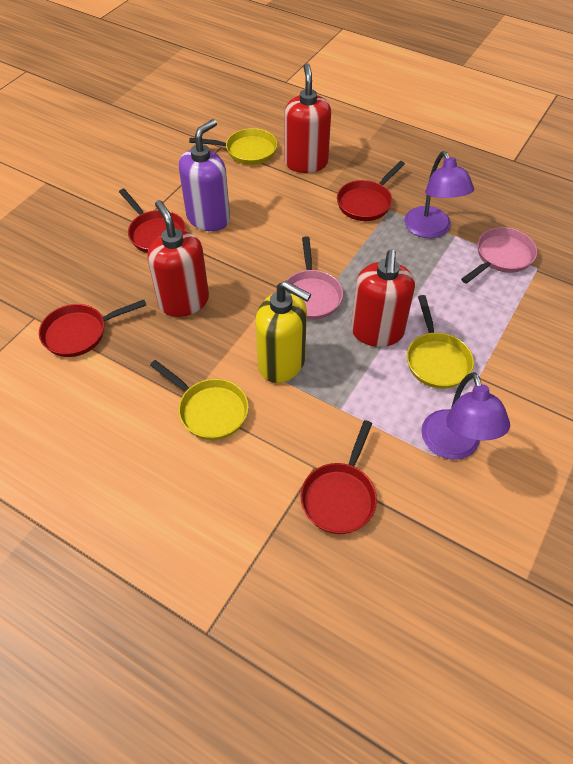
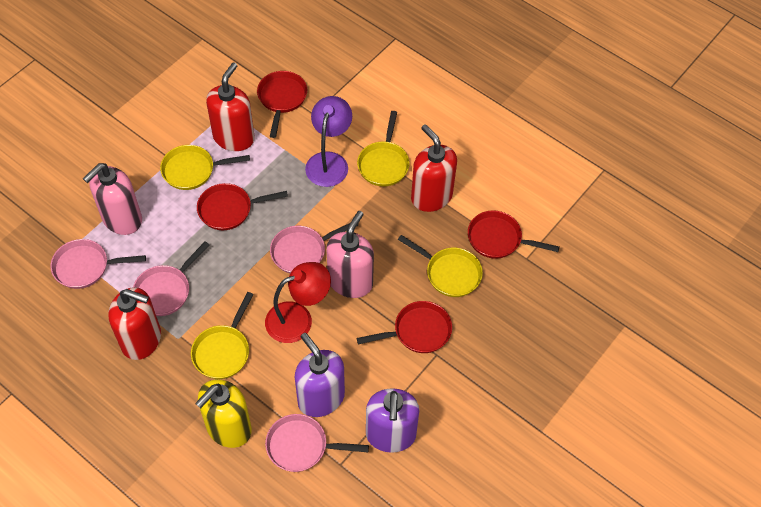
pink pan: 2 -> 4
pink soap dispenser: 0 -> 2
purple lamp: 2 -> 1
purple soap dispenser: 1 -> 2
red lamp: 0 -> 1
yellow pan: 3 -> 4

